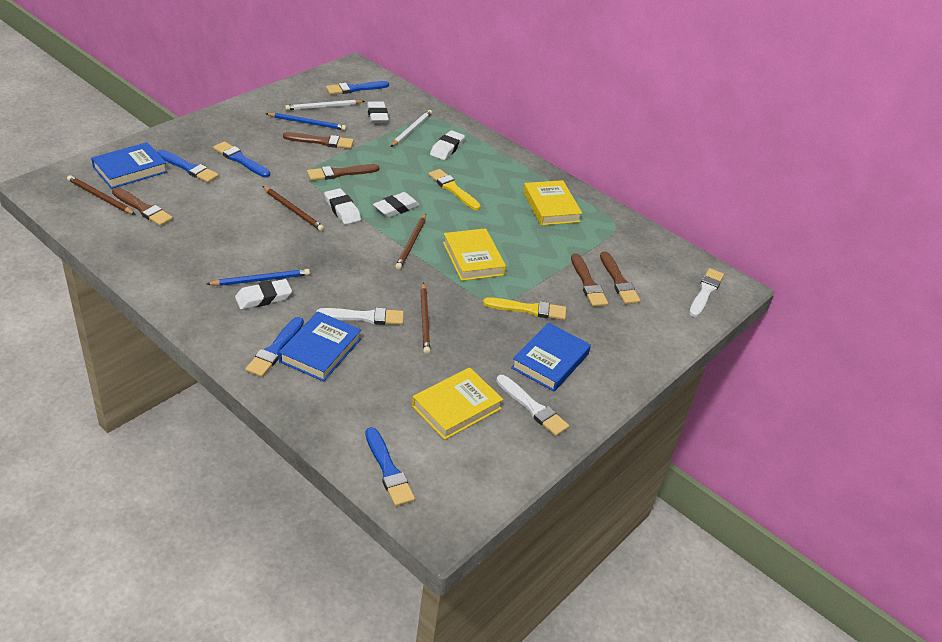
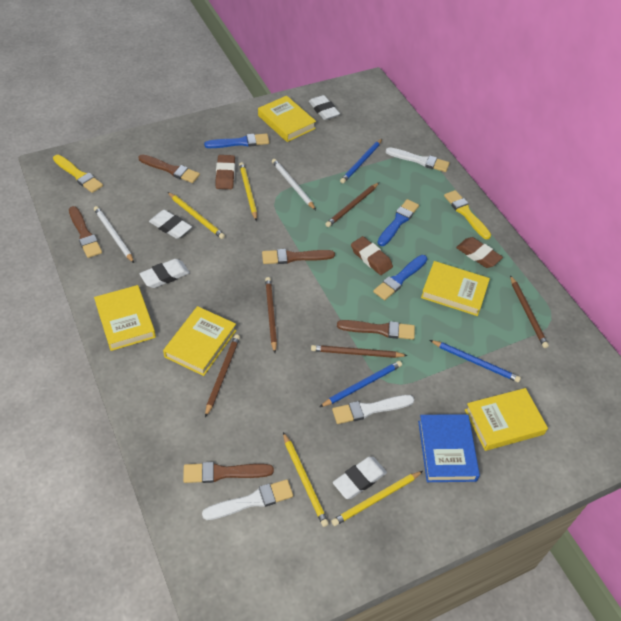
blue book: 3 -> 1
blue brush: 5 -> 3
blue pencil: 2 -> 3
brown eraser: 0 -> 3
brown pencil: 4 -> 5
white eraser: 5 -> 4
yellow book: 3 -> 5
yellow pencil: 0 -> 4

